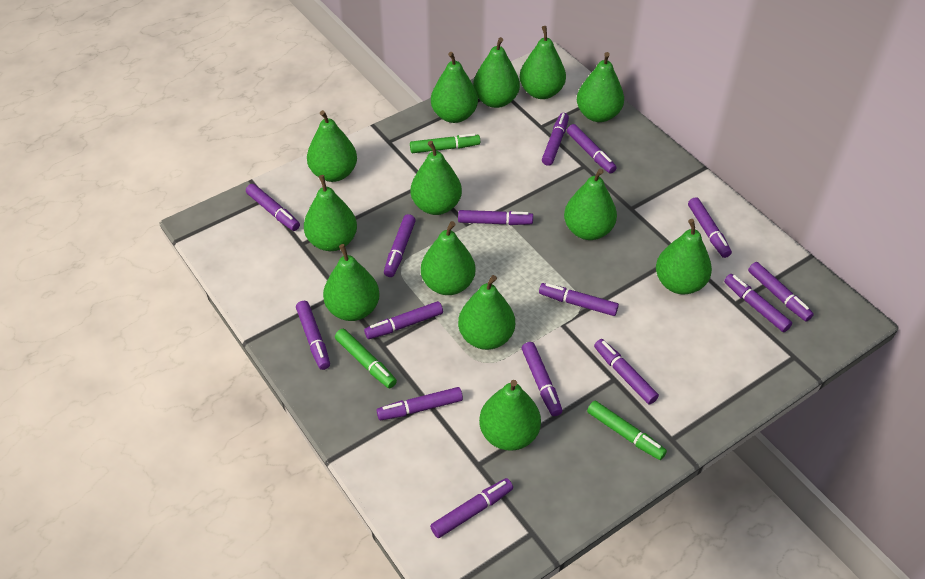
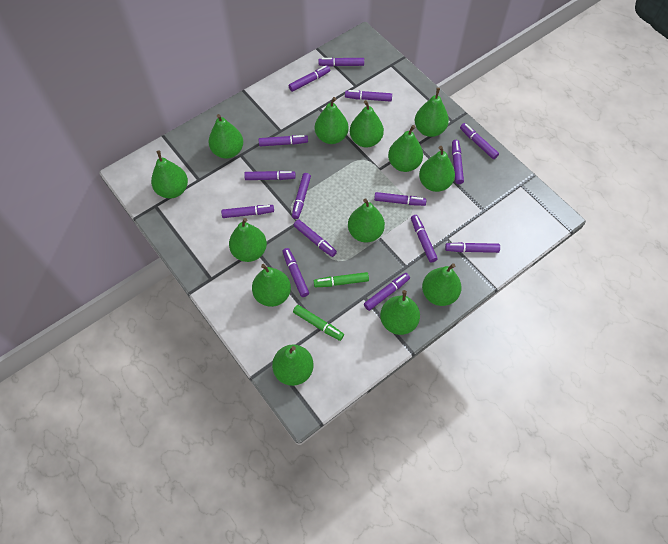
green marker: 3 -> 2

